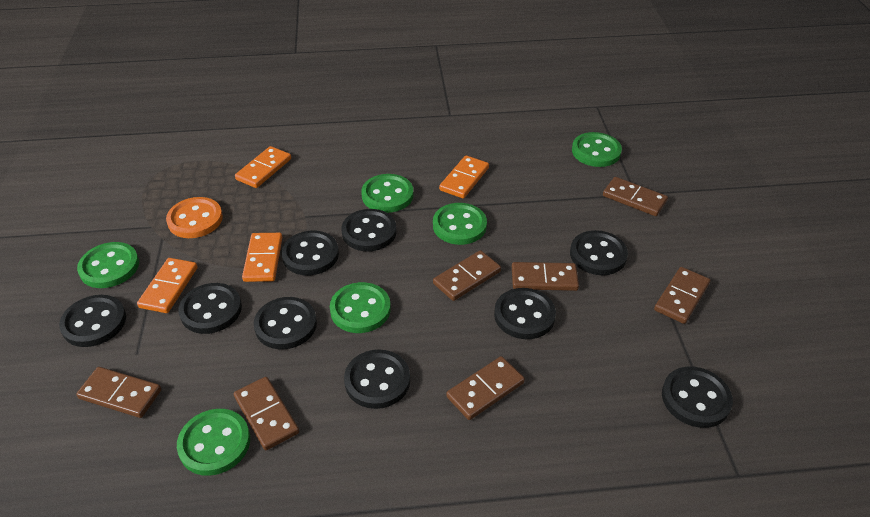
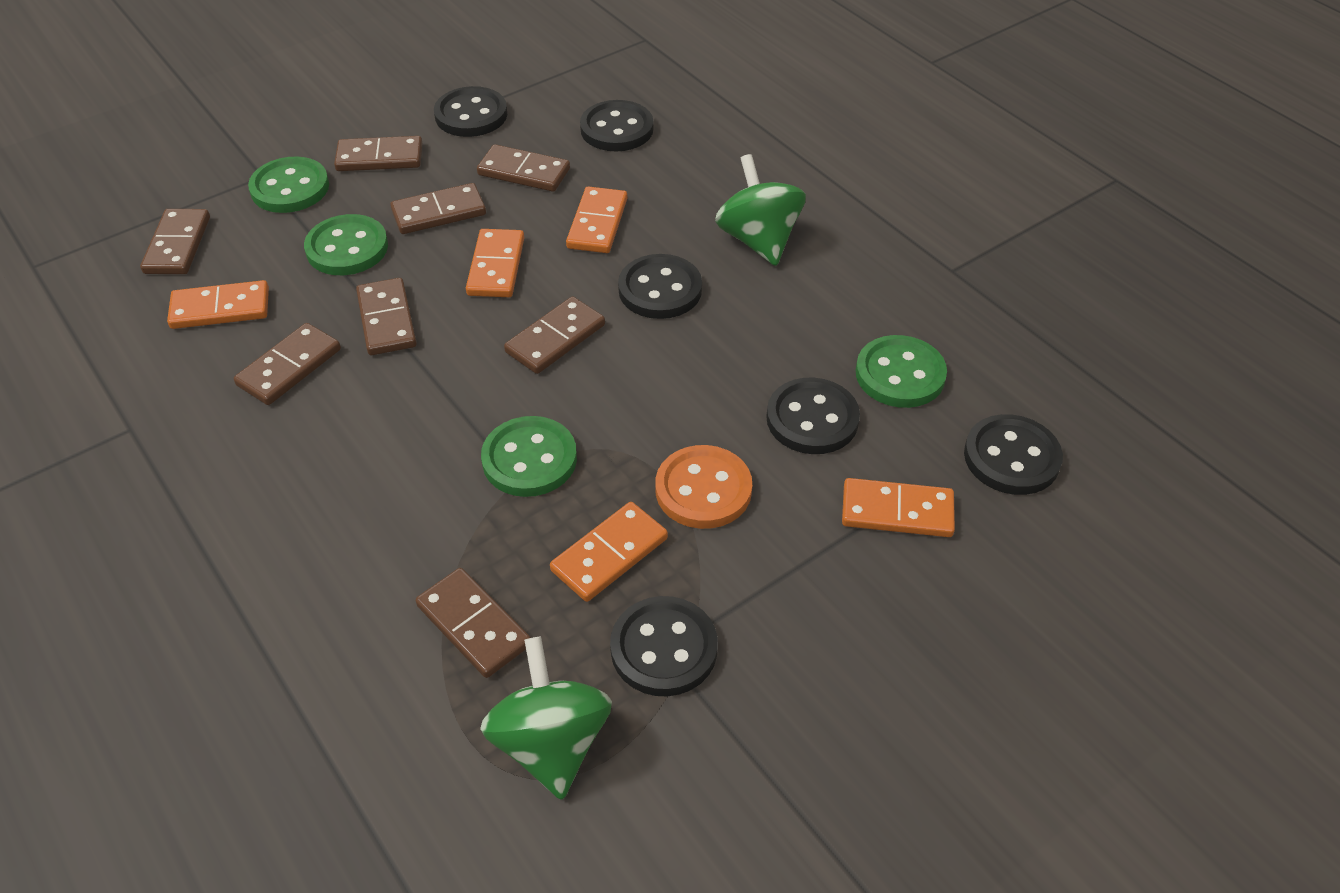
black button: 9 -> 6
brown domino: 7 -> 8
green button: 6 -> 4
green spinning top: 0 -> 2
orange domino: 4 -> 5

